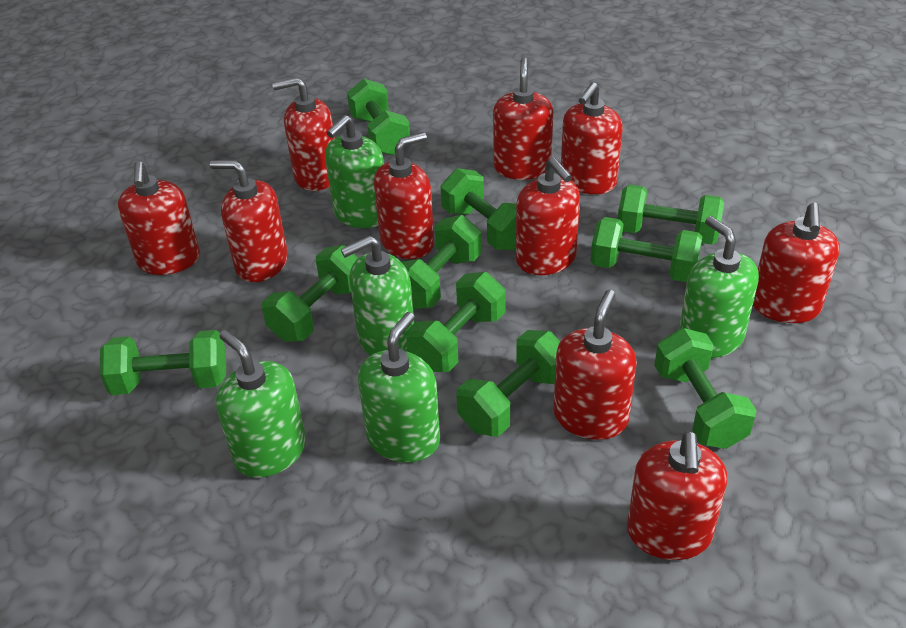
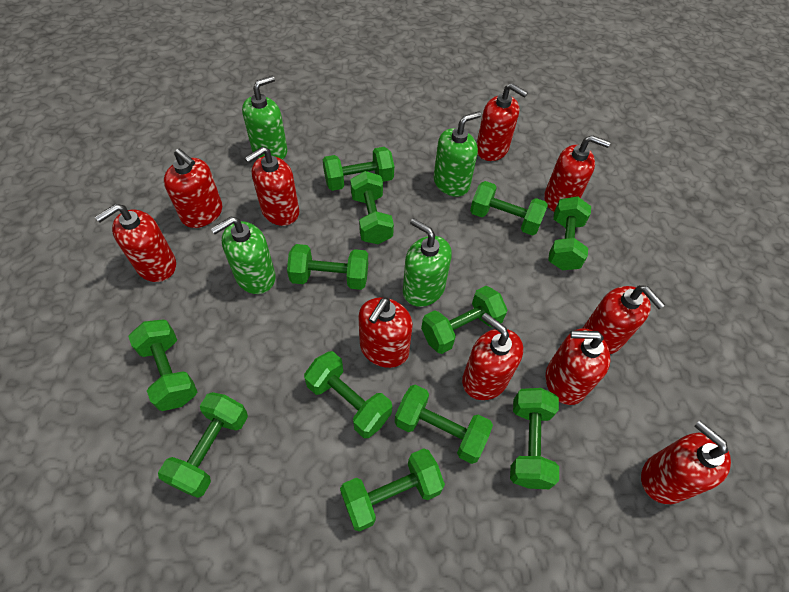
green dumbbell: 10 -> 12
green soap dispenser: 5 -> 4

